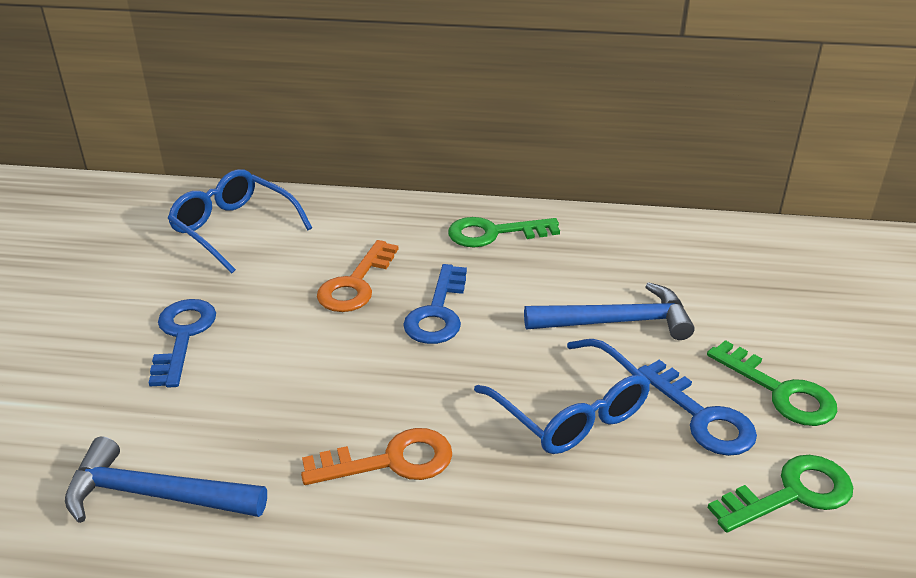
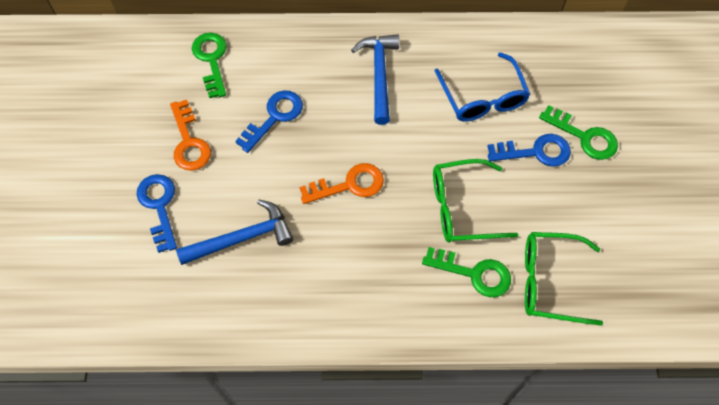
blue glasses: 2 -> 1
green glasses: 0 -> 2

